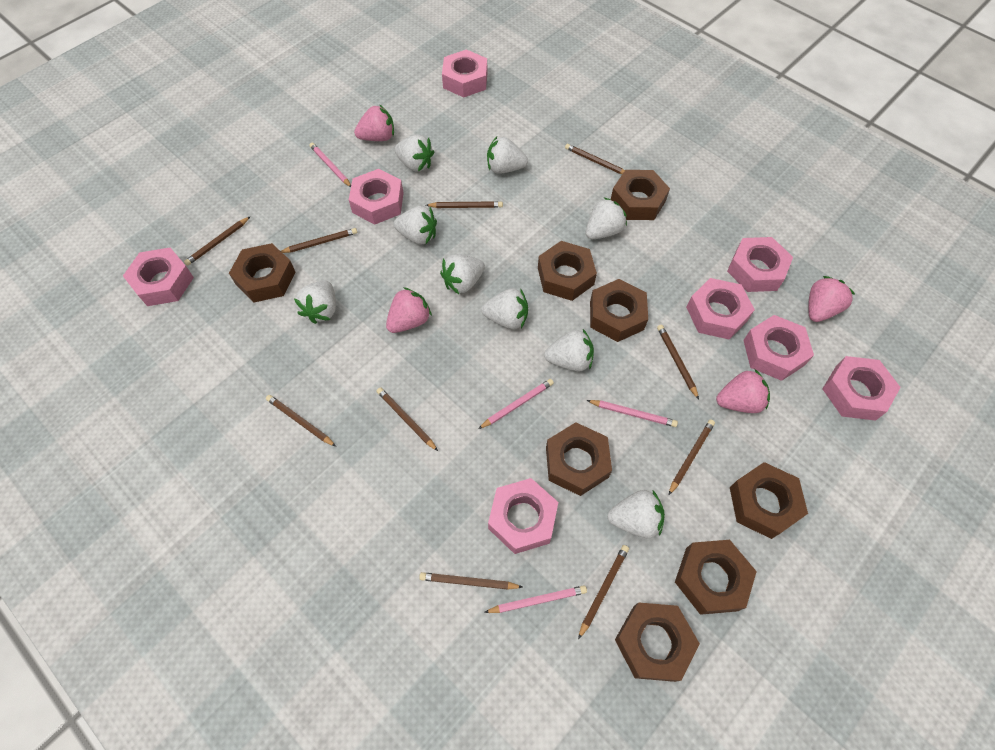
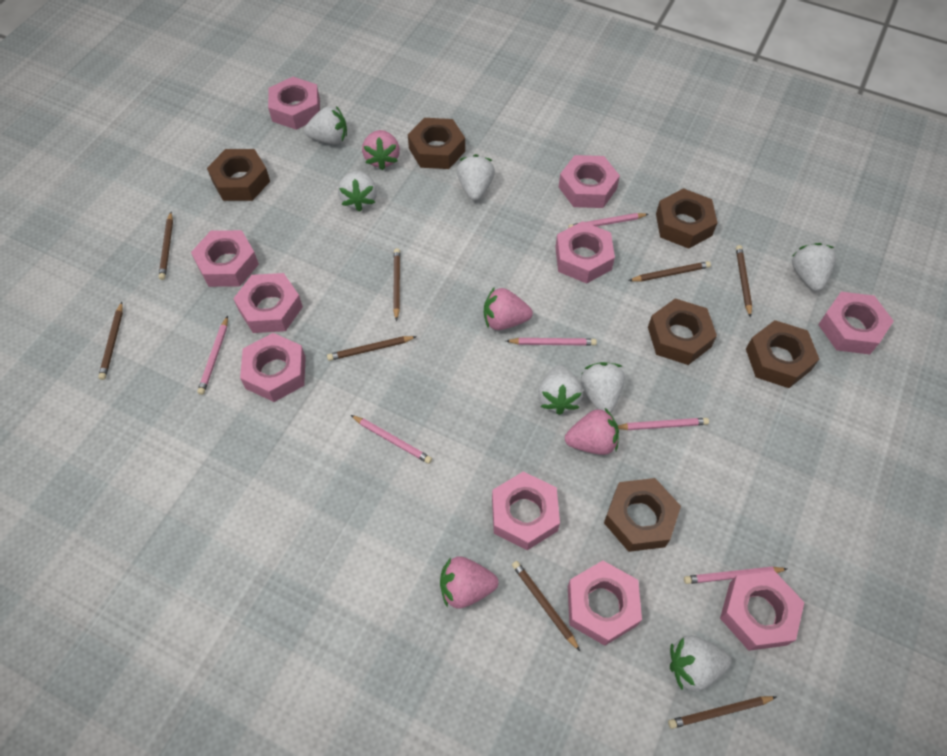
brown nut: 8 -> 6
brown pencil: 10 -> 8
pink nut: 8 -> 10
pink pencil: 4 -> 6
white strawberry: 9 -> 7

